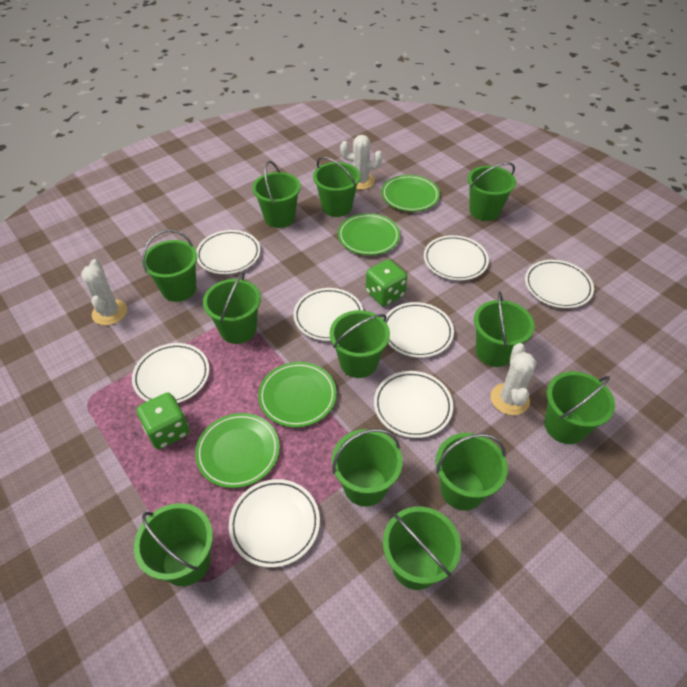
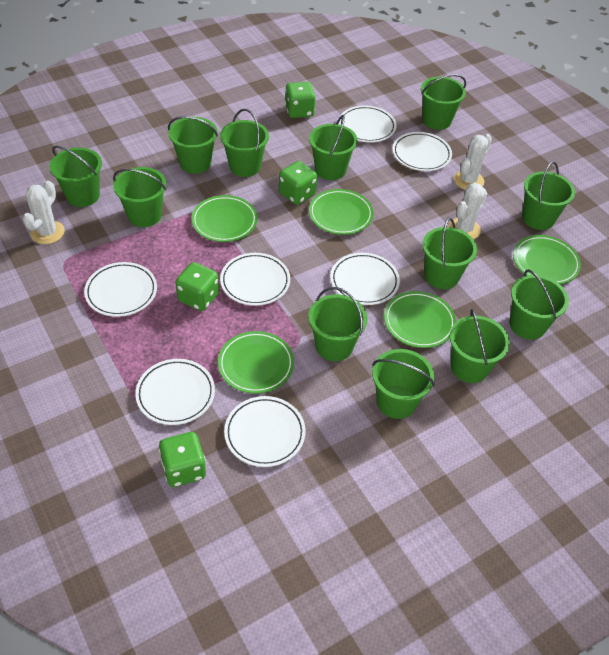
green dice: 2 -> 4
green plate: 4 -> 5
white plate: 8 -> 7

